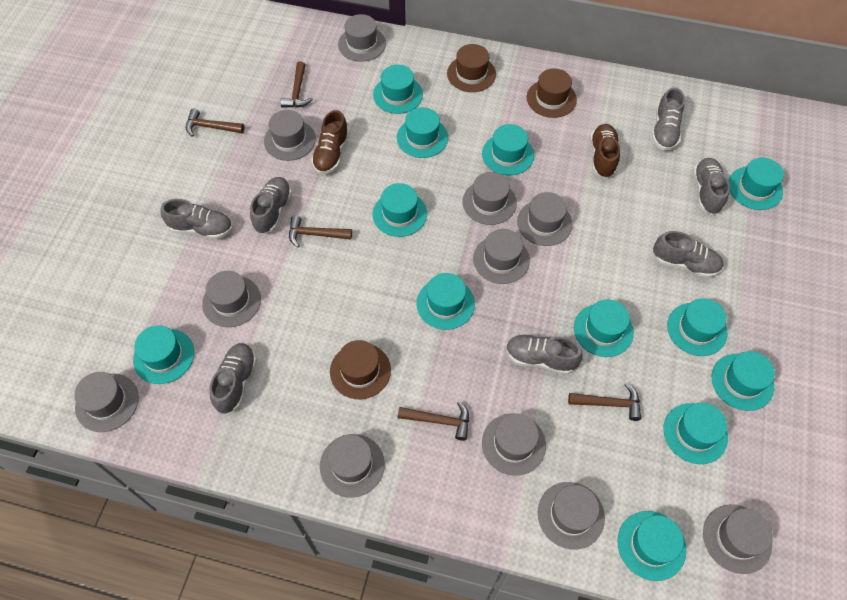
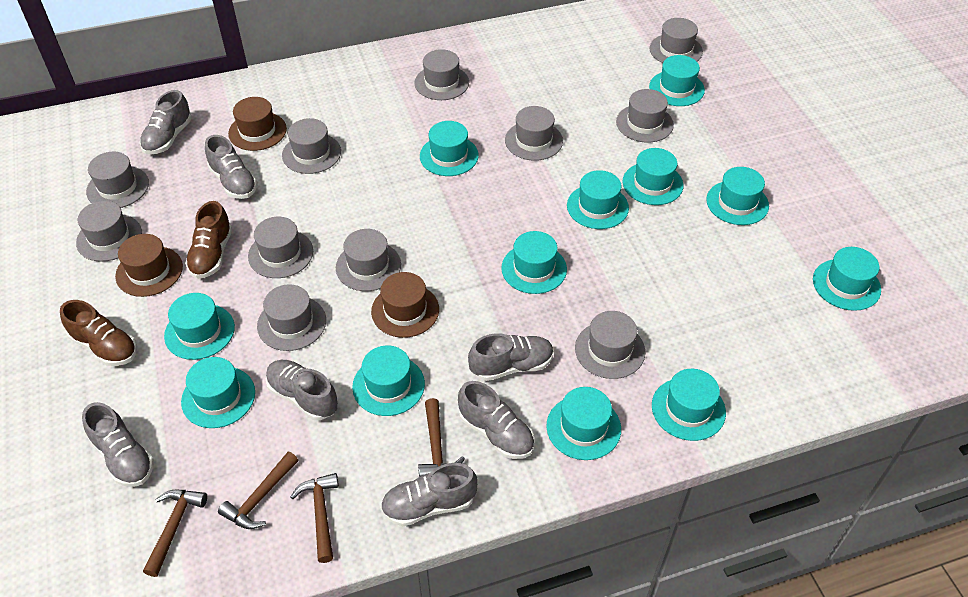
brown hammer: 5 -> 4

